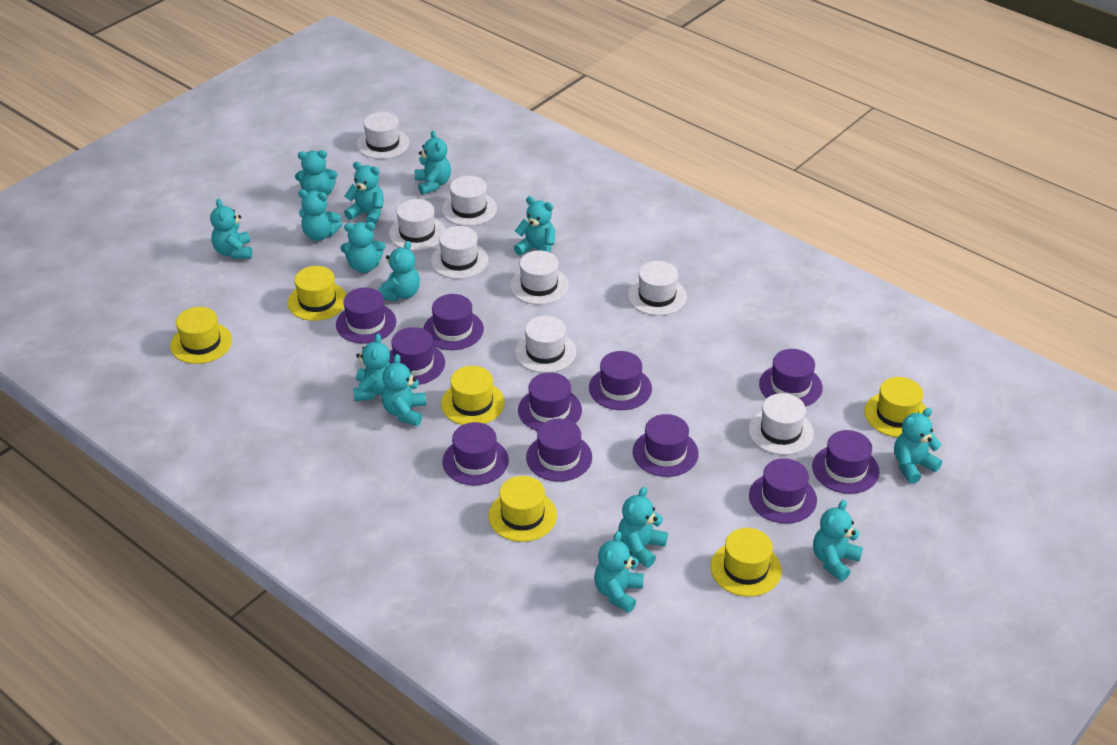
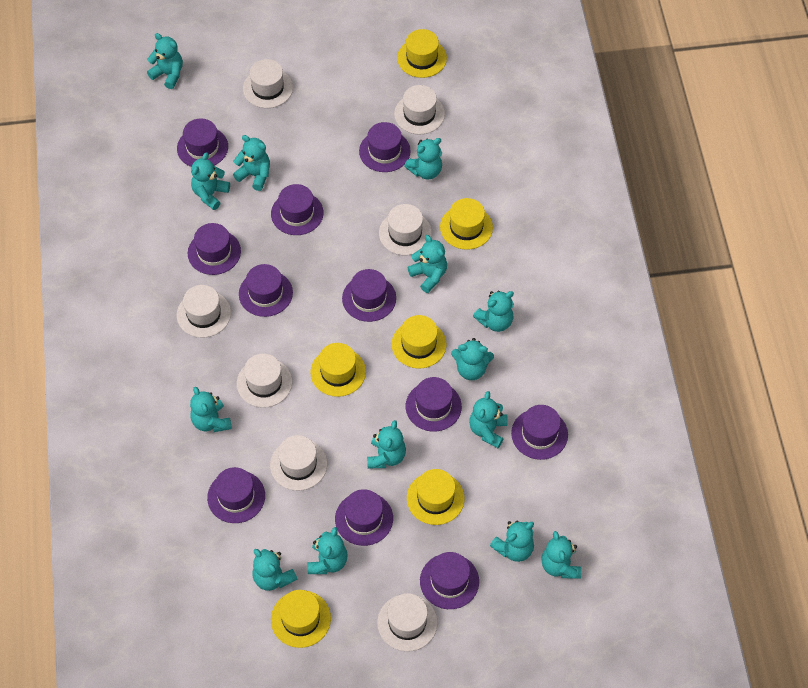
white hat: 8 -> 7

